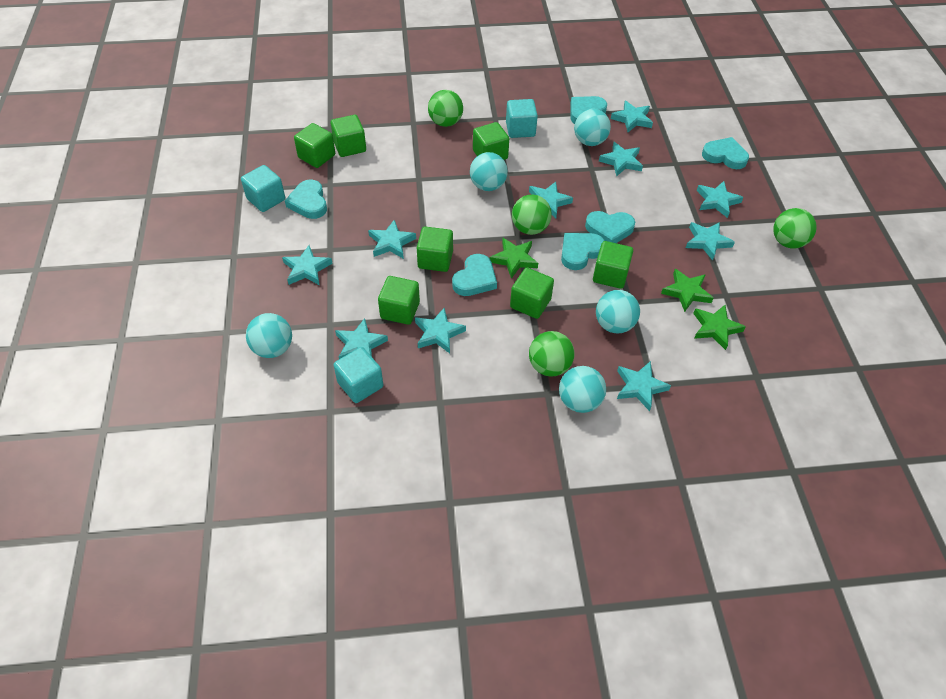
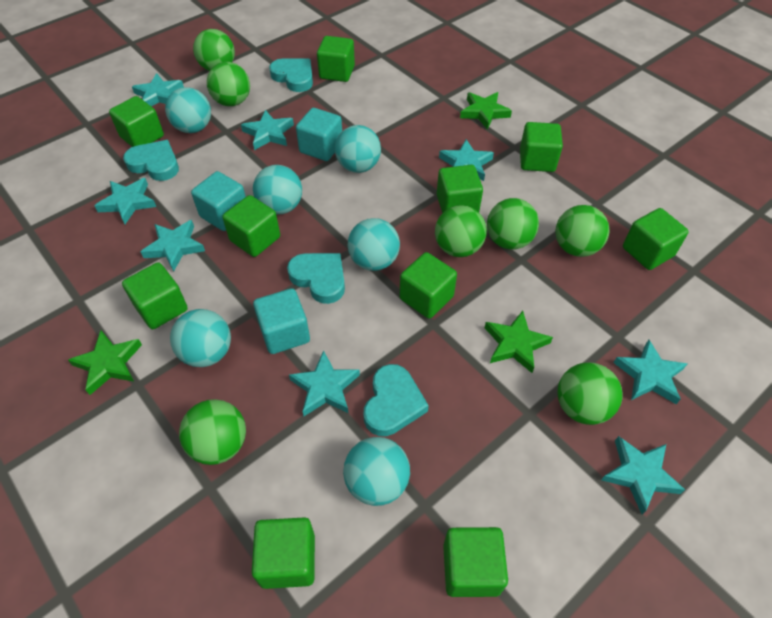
green ball: 4 -> 7
green cube: 7 -> 10
turquoise ball: 5 -> 6
turquoise heart: 6 -> 4
turquoise star: 10 -> 8

